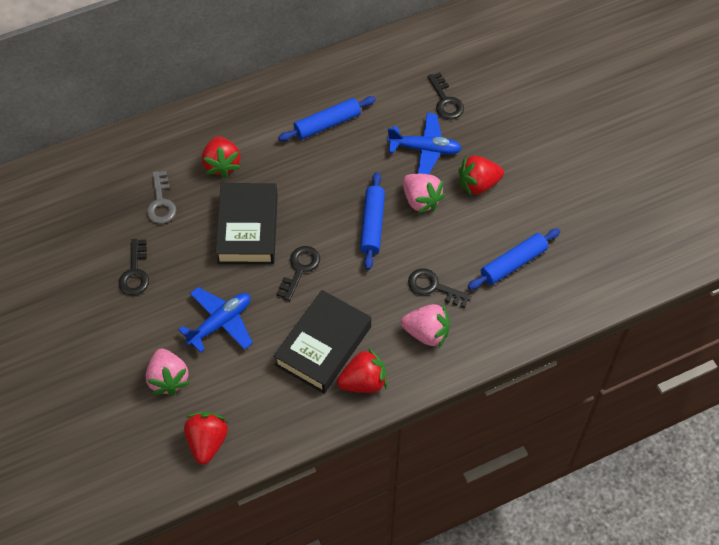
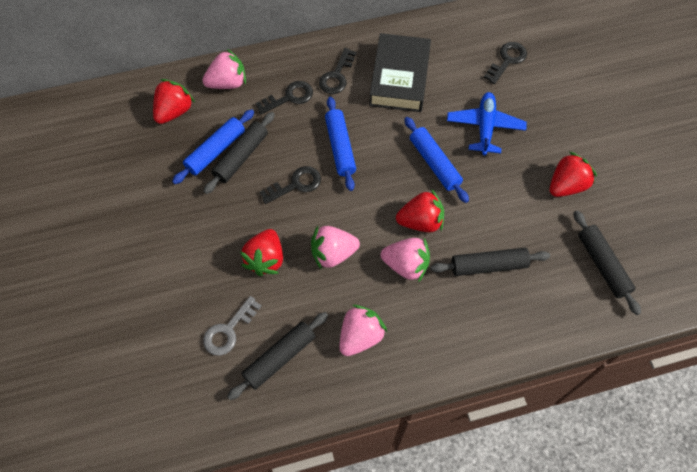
black book: 2 -> 1
black rolling pin: 0 -> 4
blue plane: 2 -> 1
pink strawberry: 3 -> 4

